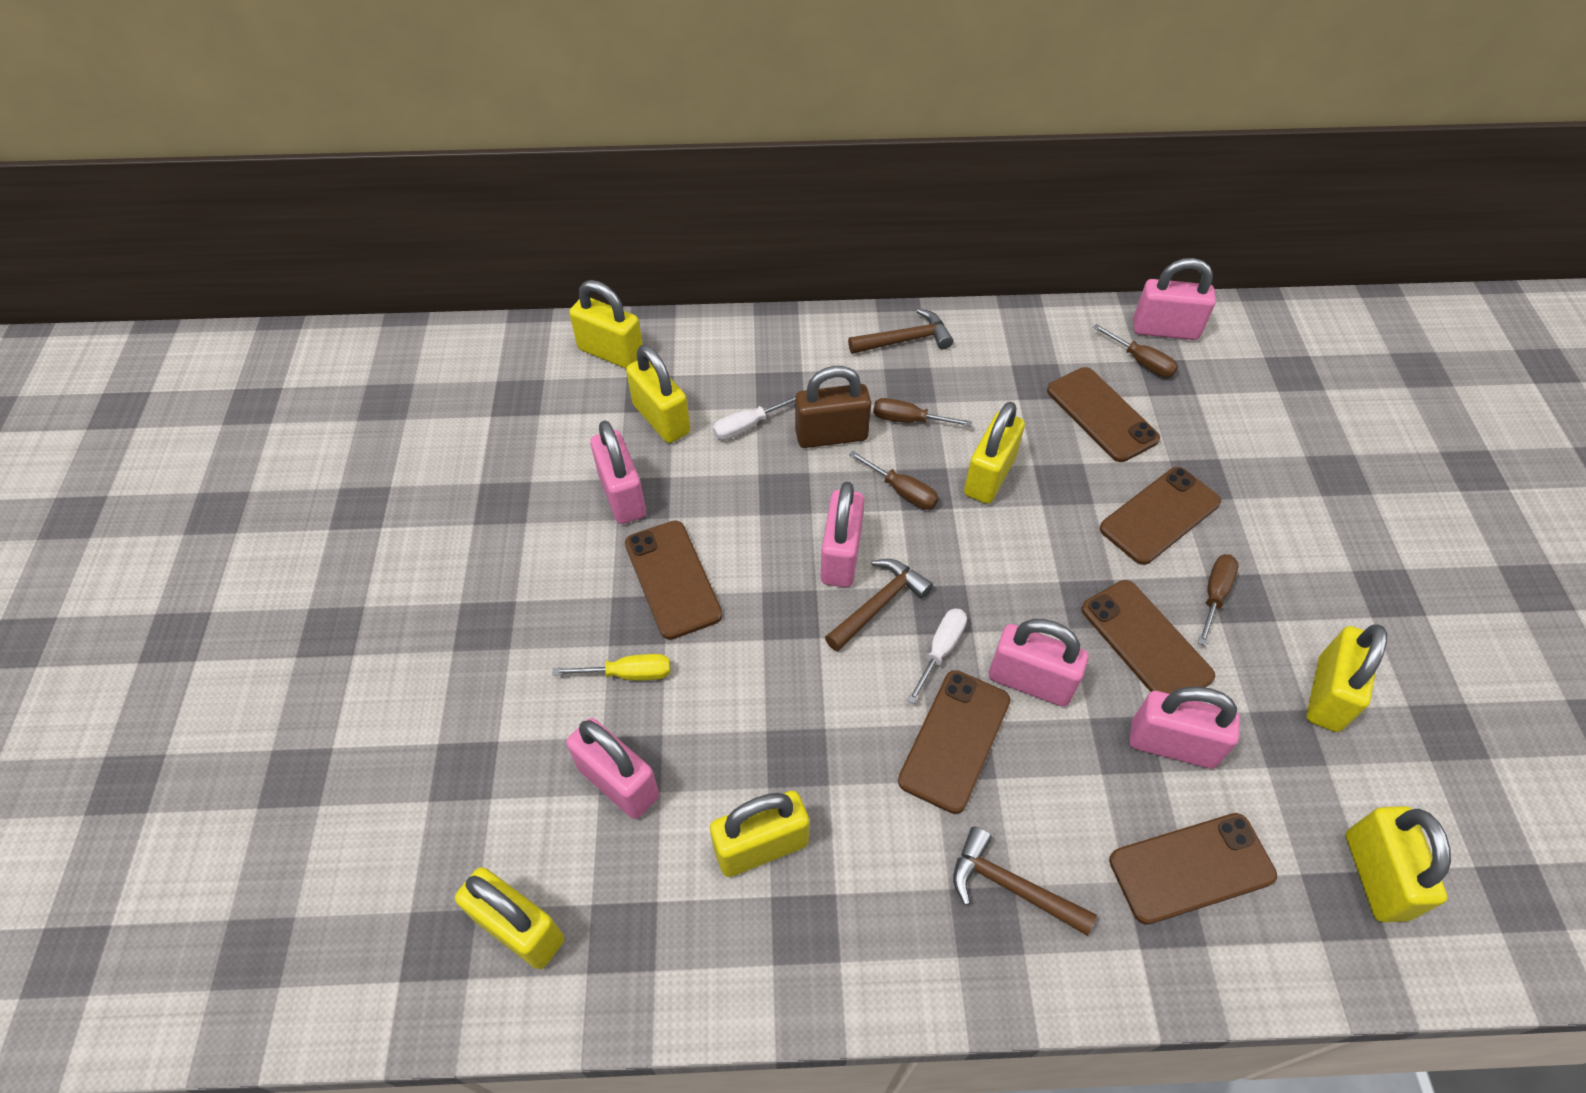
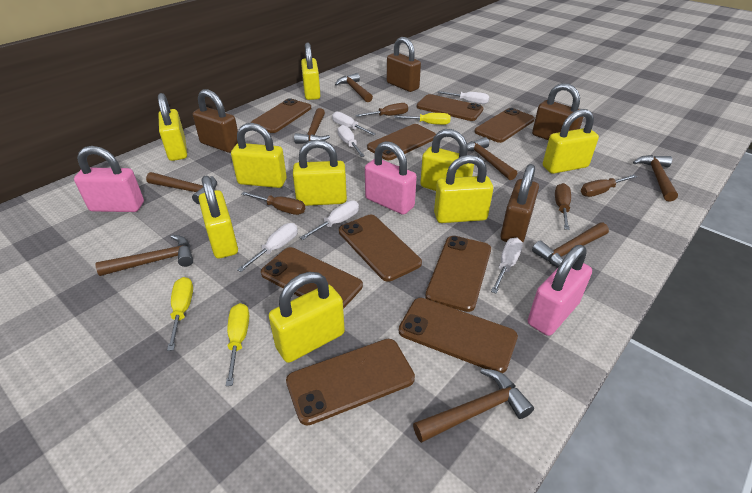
brown hammer: 3 -> 8
brown padlock: 1 -> 4
brown phone: 6 -> 9
pink padlock: 6 -> 3
white screwdriver: 2 -> 6
yellow padlock: 7 -> 9
yellow screwdriver: 1 -> 3

